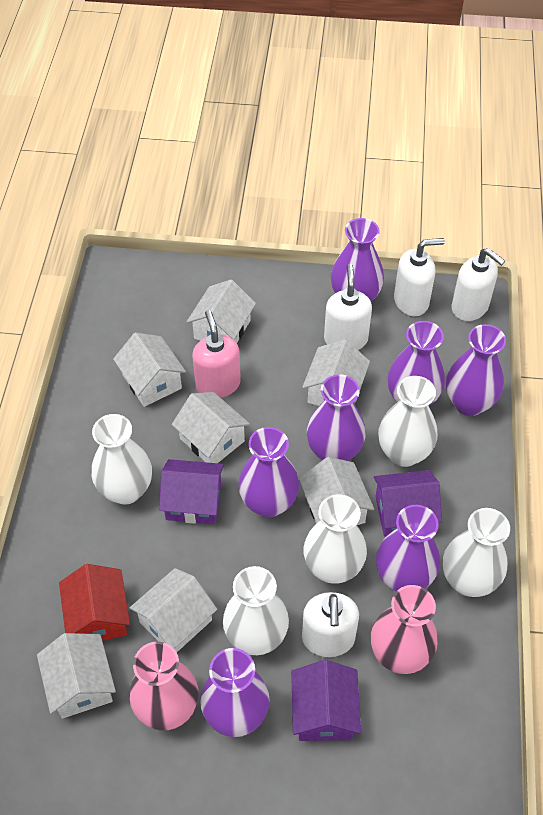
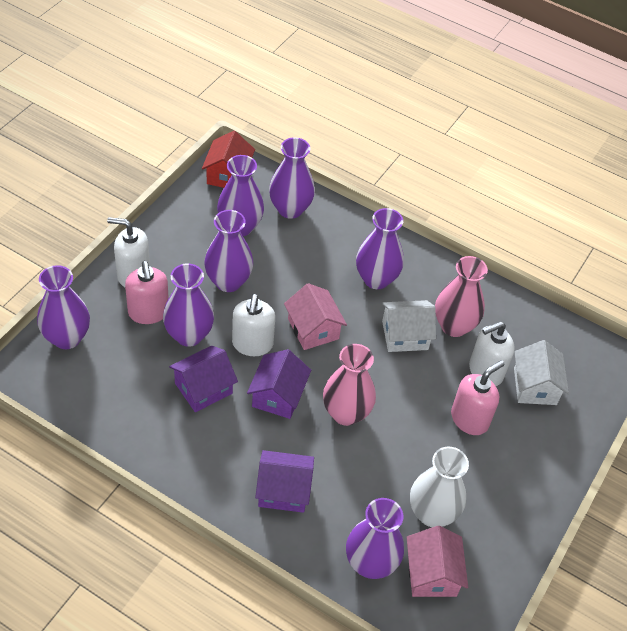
pink house: 0 -> 2
pink soap dispenser: 1 -> 2
white house: 7 -> 2
white soap dispenser: 4 -> 3
white vase: 5 -> 1

